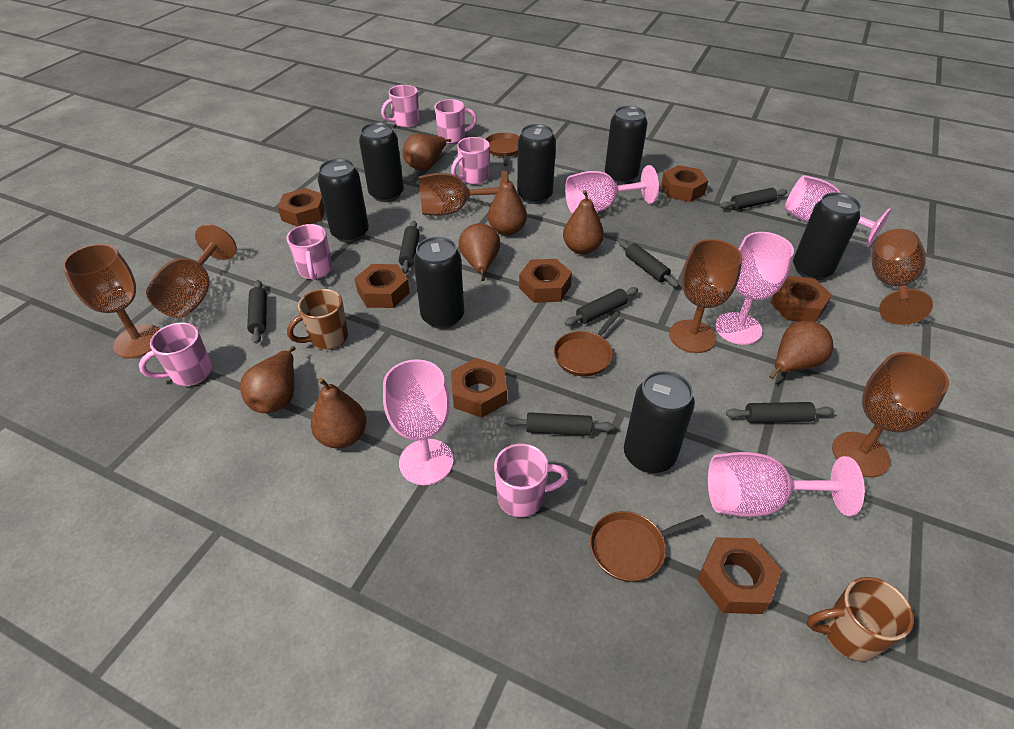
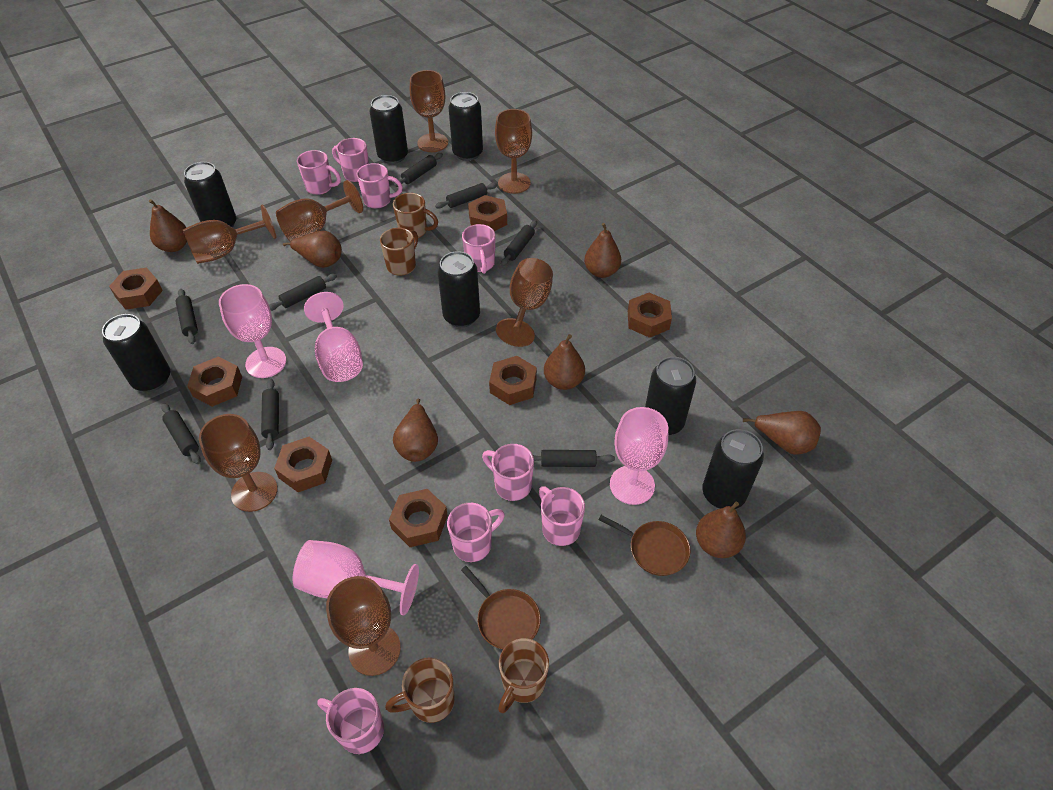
black rolling pin: 7 -> 8
brown goblet: 6 -> 7
brown mug: 2 -> 4
brown pan: 3 -> 2
pink goblet: 5 -> 4
pink mug: 6 -> 8

